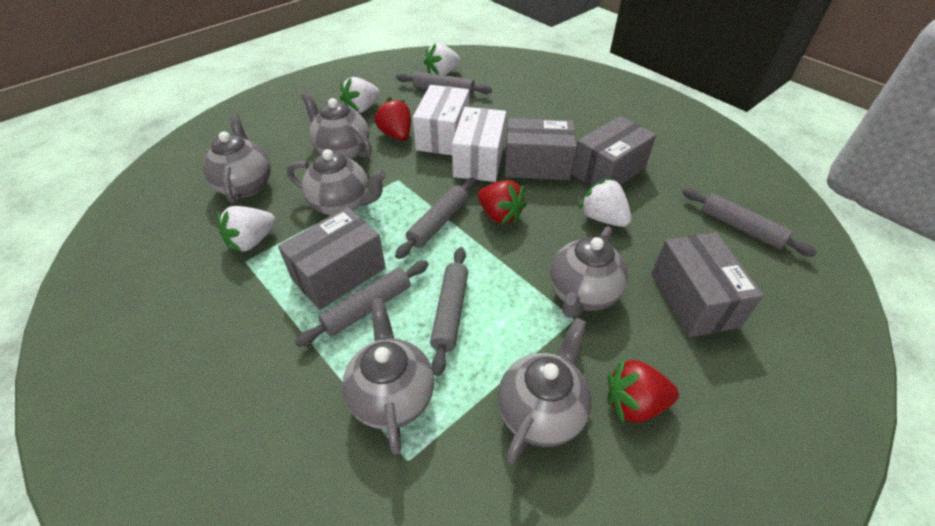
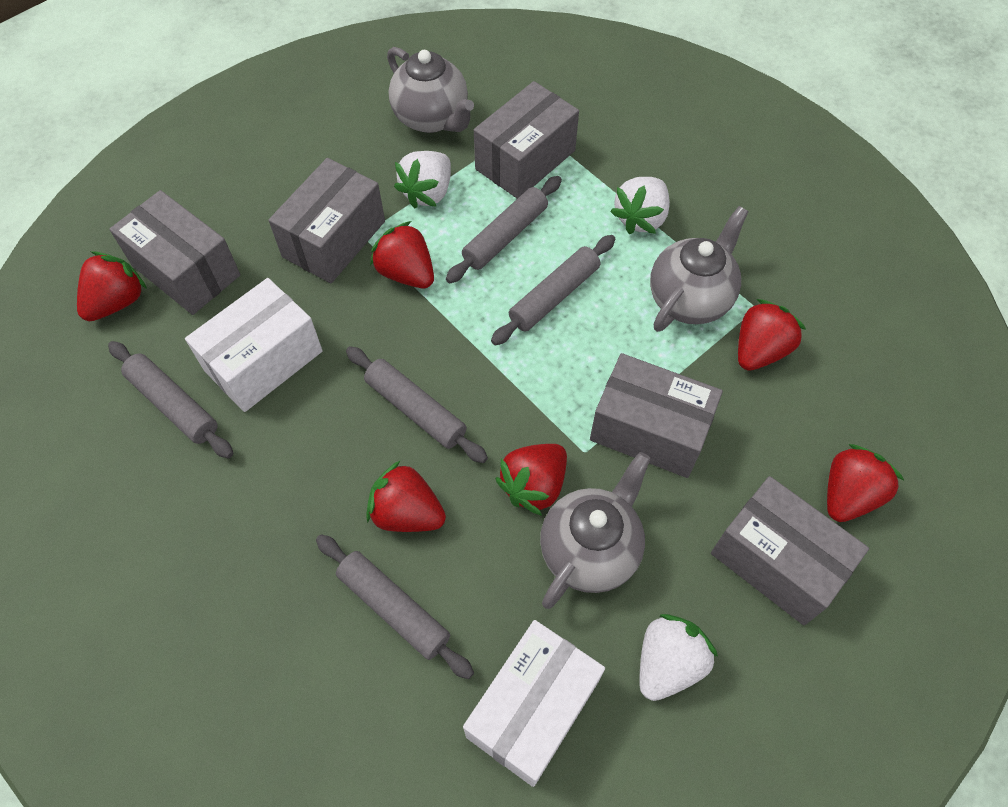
grey box: 4 -> 5
grey teapot: 6 -> 3
red strawberry: 3 -> 6
white strawberry: 4 -> 3

